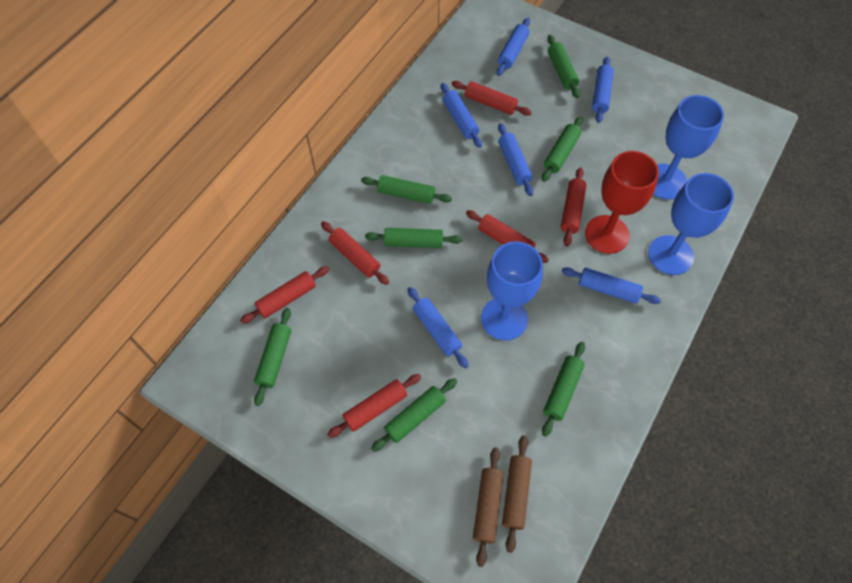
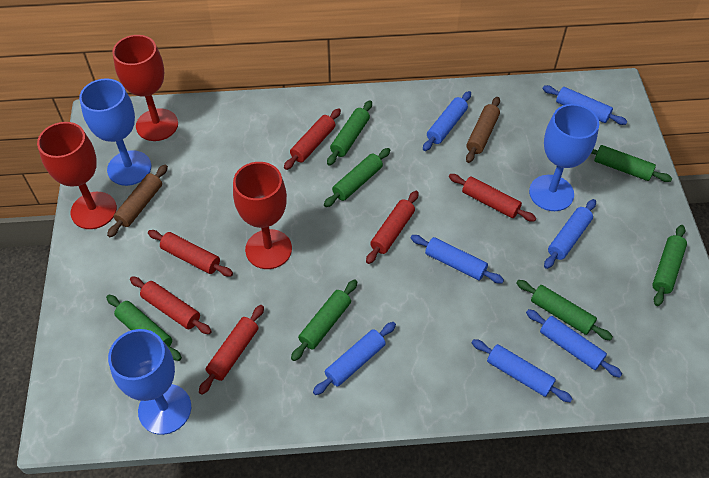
blue rolling pin: 6 -> 7
red goblet: 1 -> 3

